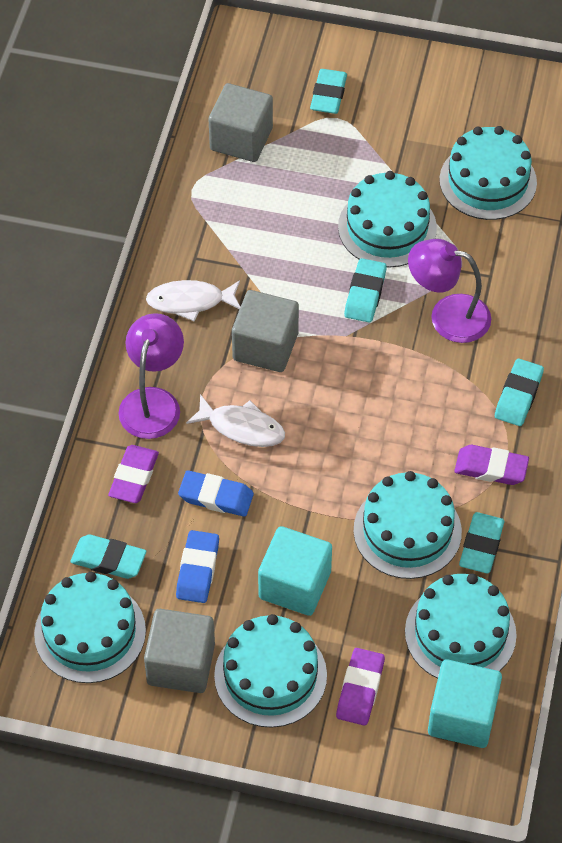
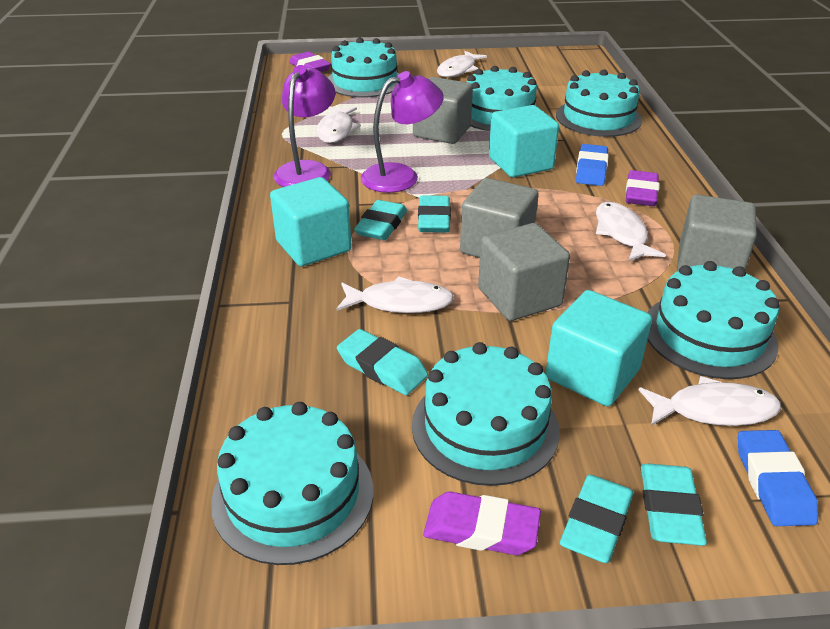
grey cube: 3 -> 4
turquoise cube: 2 -> 3
white fish: 2 -> 5

